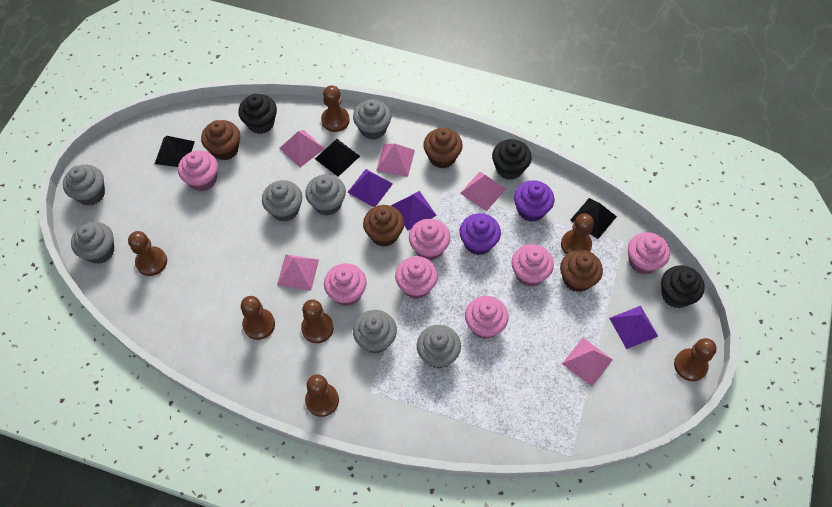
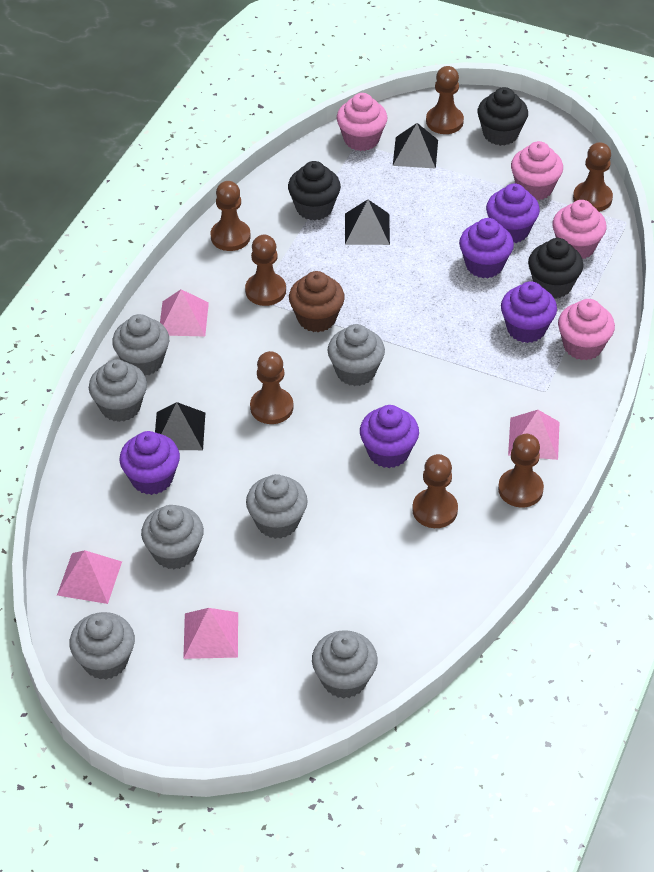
brown cupcake: 4 -> 1
pink cupcake: 7 -> 4
pink pyramid: 5 -> 4
purple cupcake: 2 -> 5
purple pyramid: 3 -> 0

